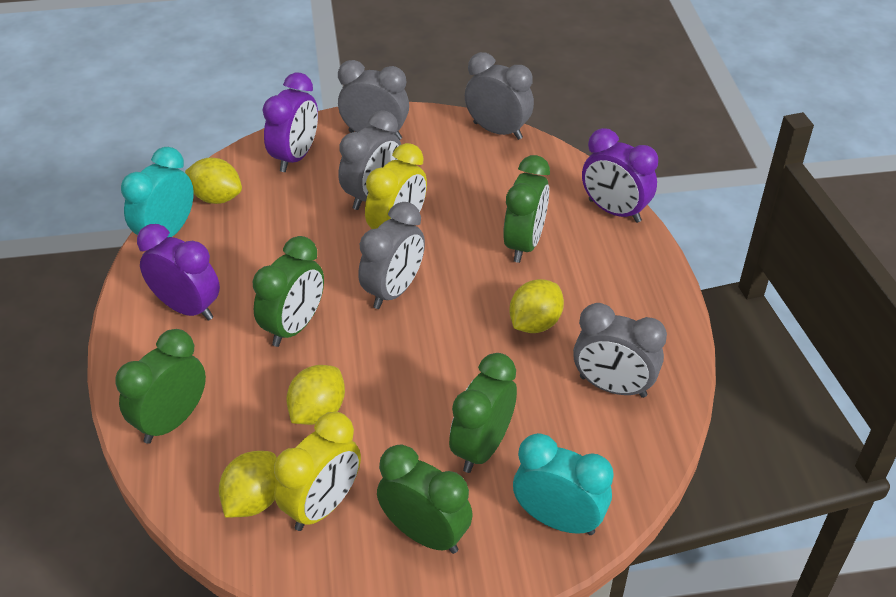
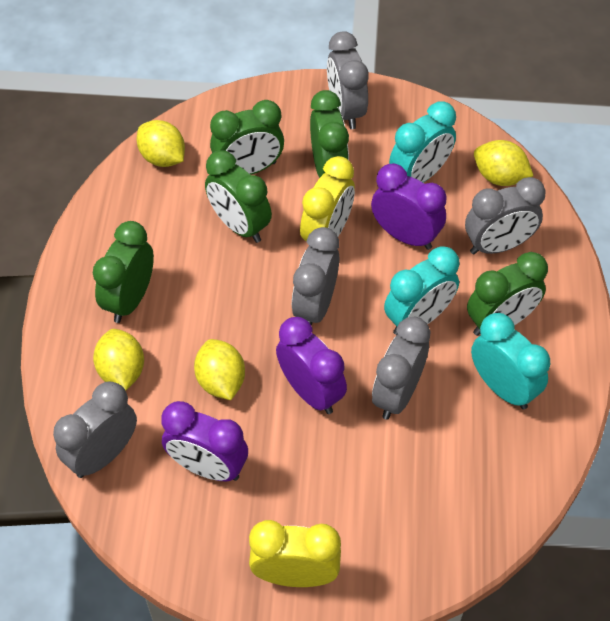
turquoise clock: 2 -> 3

